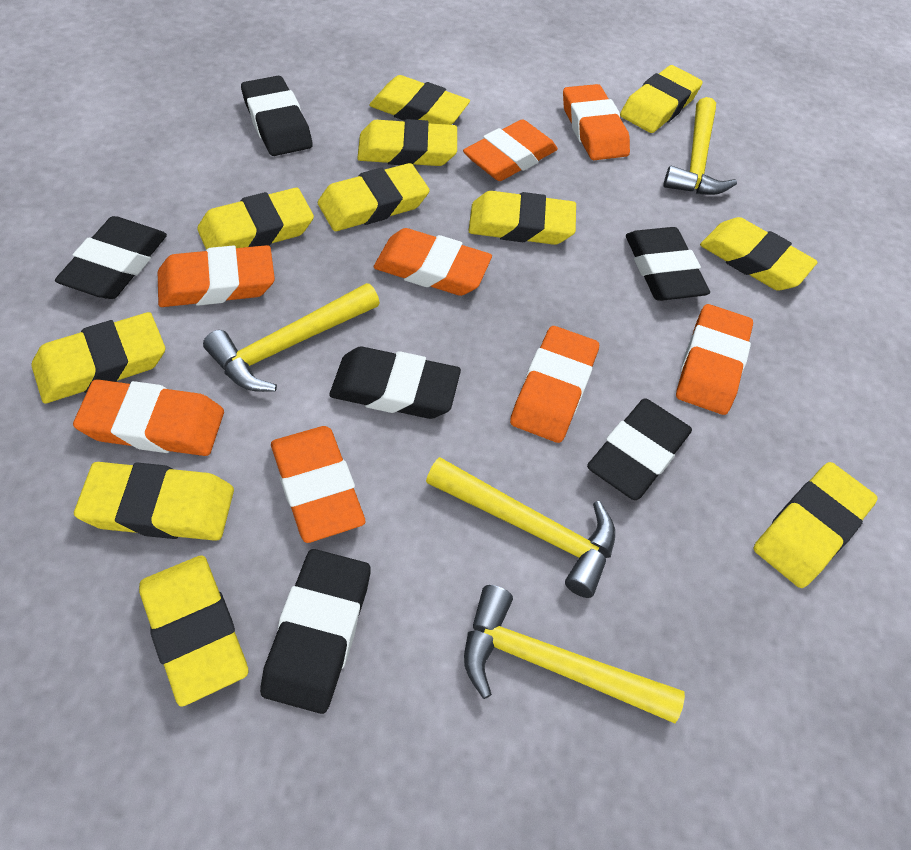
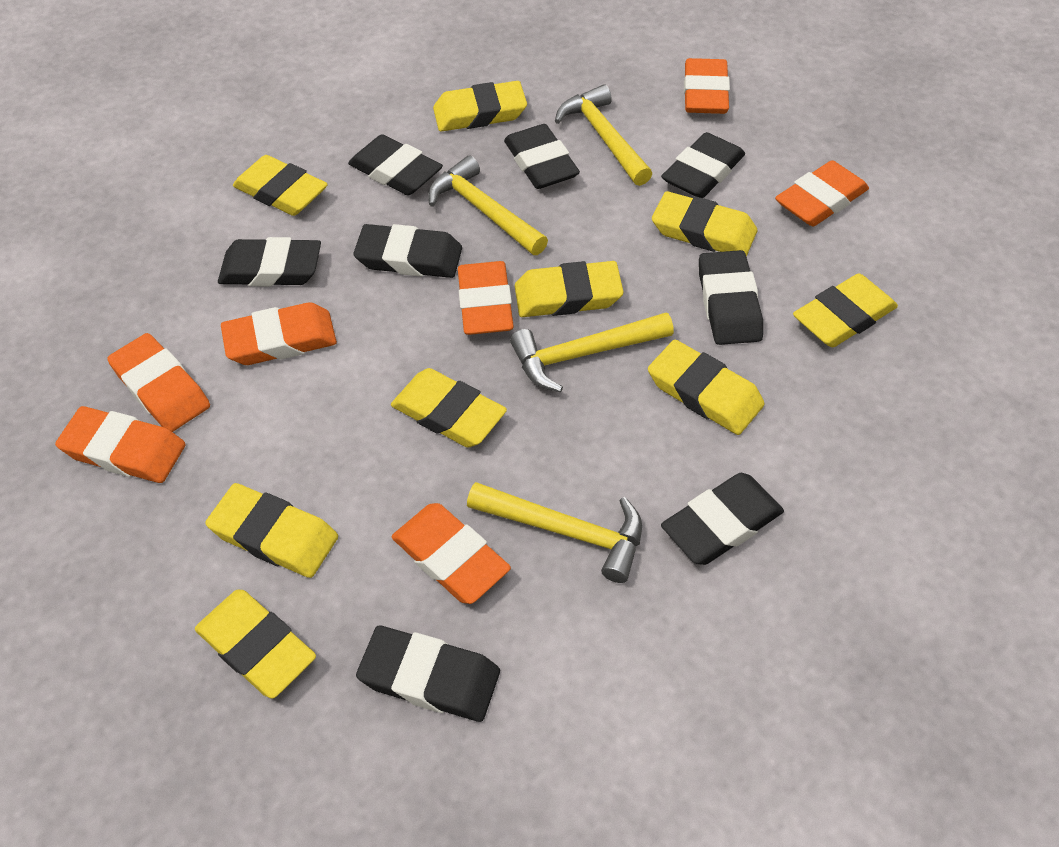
black eraser: 6 -> 8
orange eraser: 8 -> 7
yellow eraser: 11 -> 9

